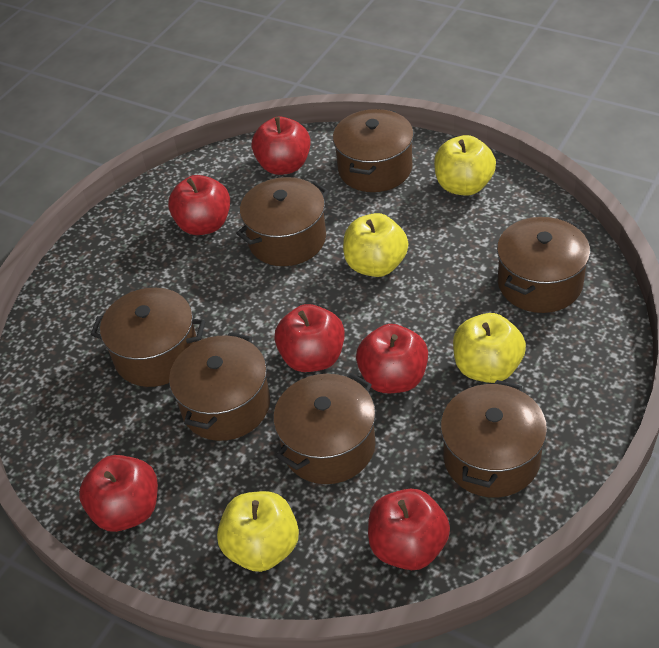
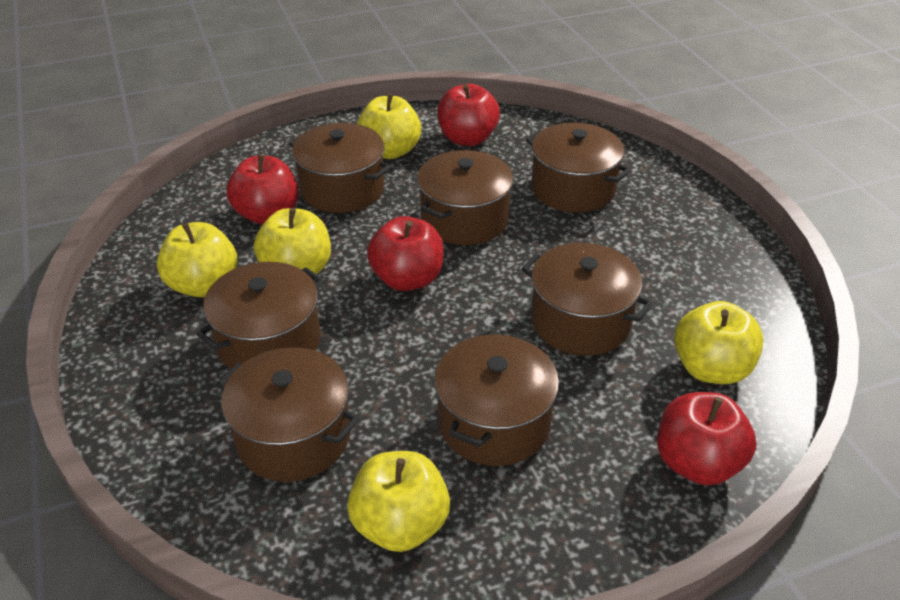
red apple: 6 -> 4
yellow apple: 4 -> 5

